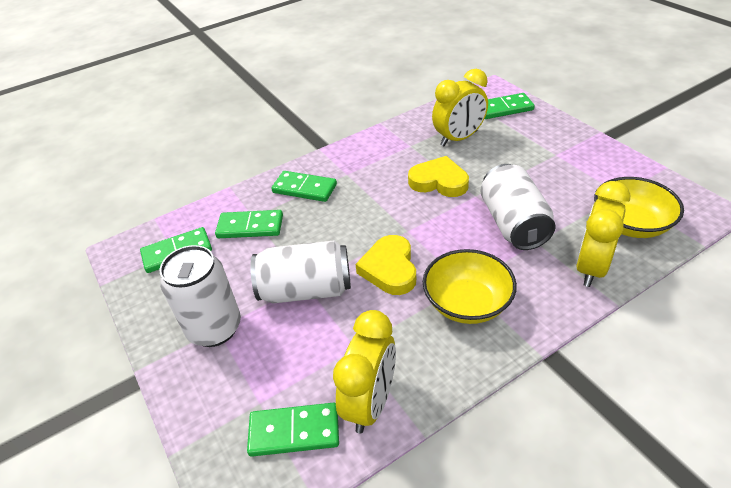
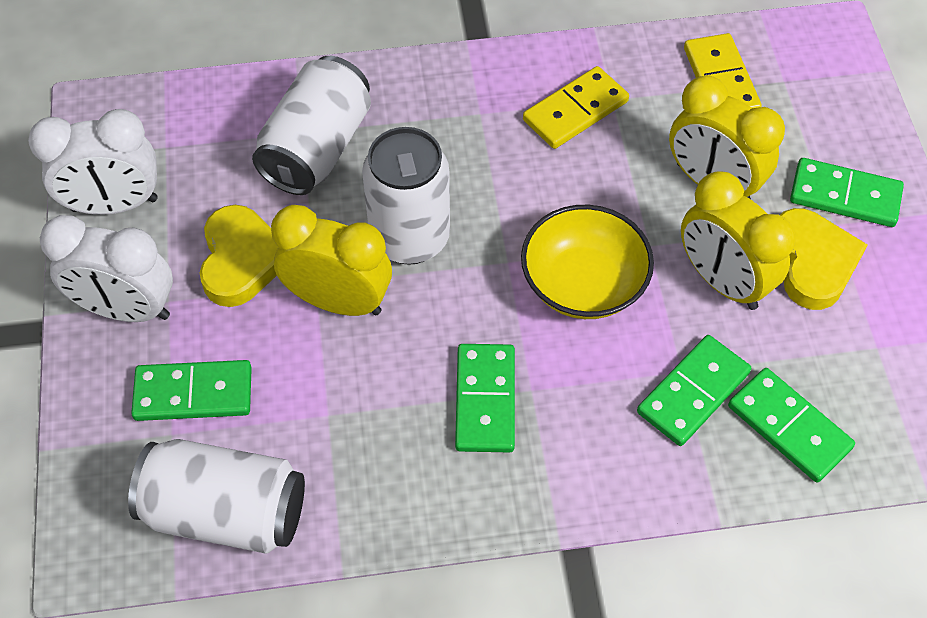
white clock: 0 -> 2
yellow bowl: 2 -> 1
yellow domino: 0 -> 2

